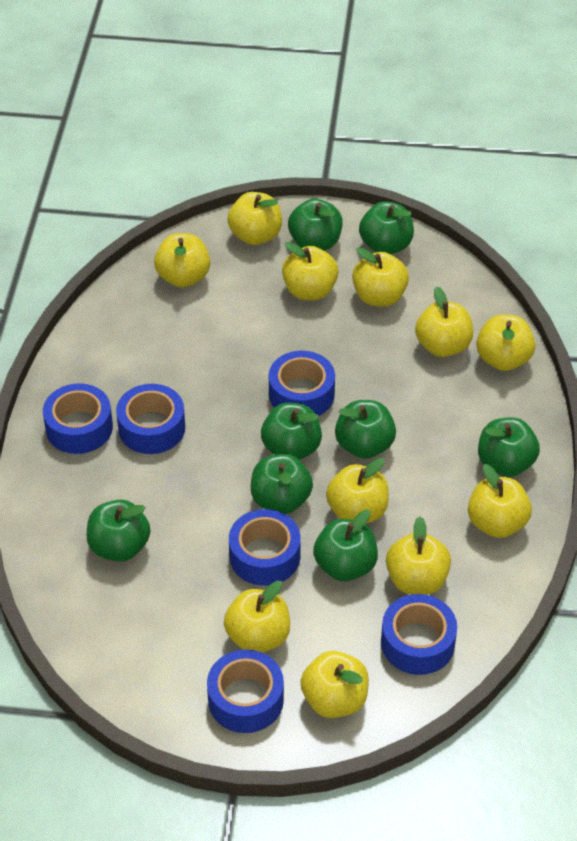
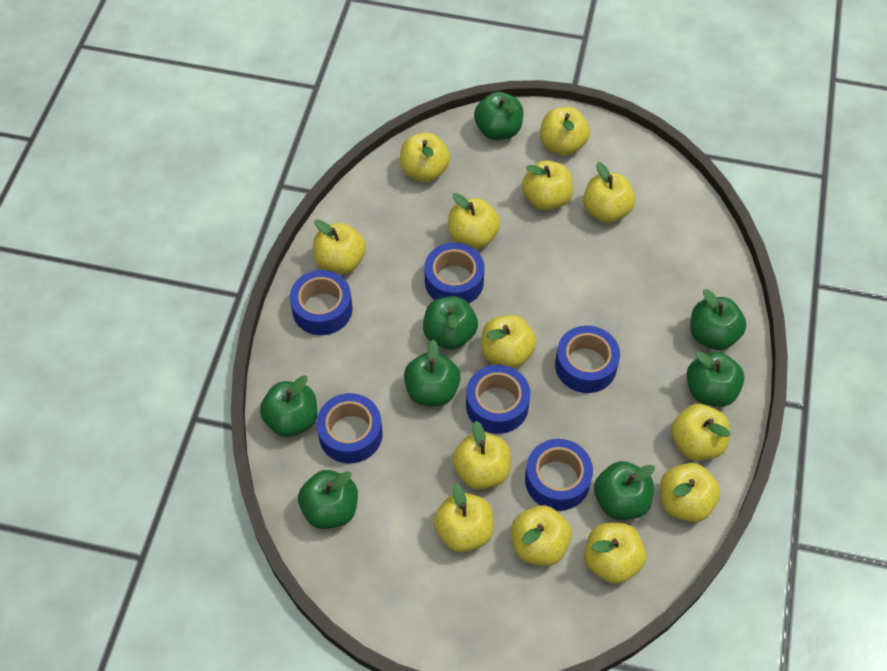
yellow apple: 11 -> 13

